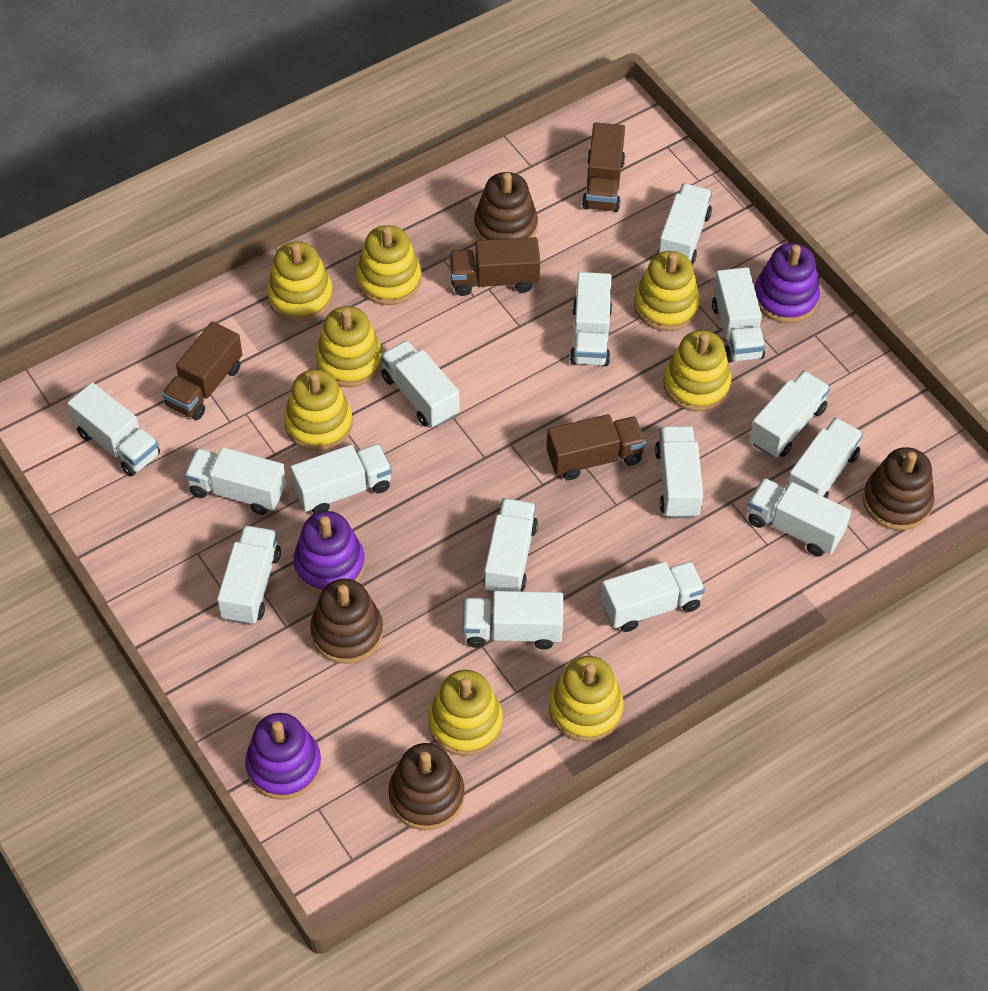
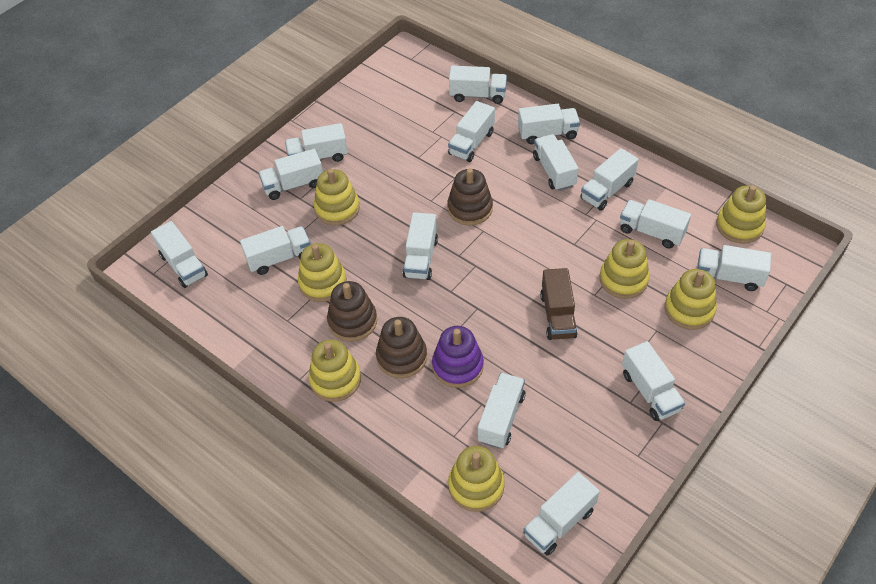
brown stacking toy: 4 -> 3
brown truck: 4 -> 1
purple stacking toy: 3 -> 1
yellow stacking toy: 8 -> 7

